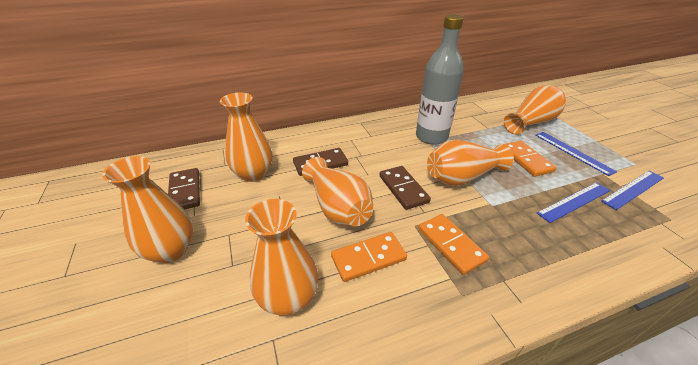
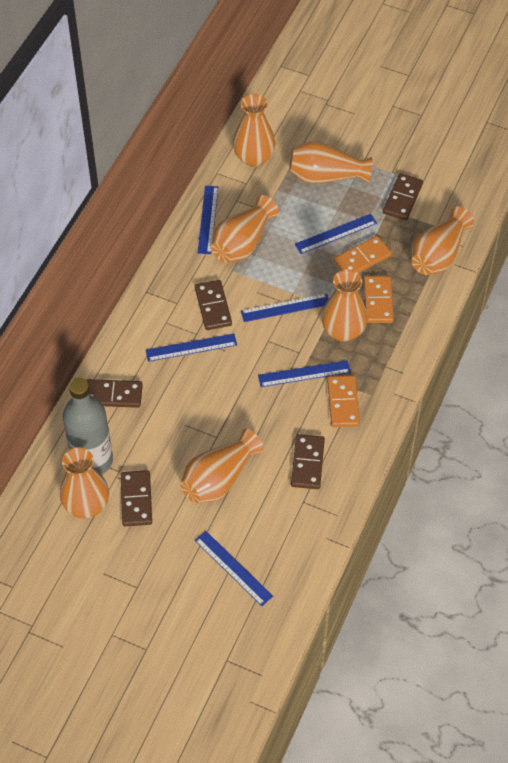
blue ruler: 3 -> 6
brown domino: 3 -> 5
orange vase: 6 -> 7

